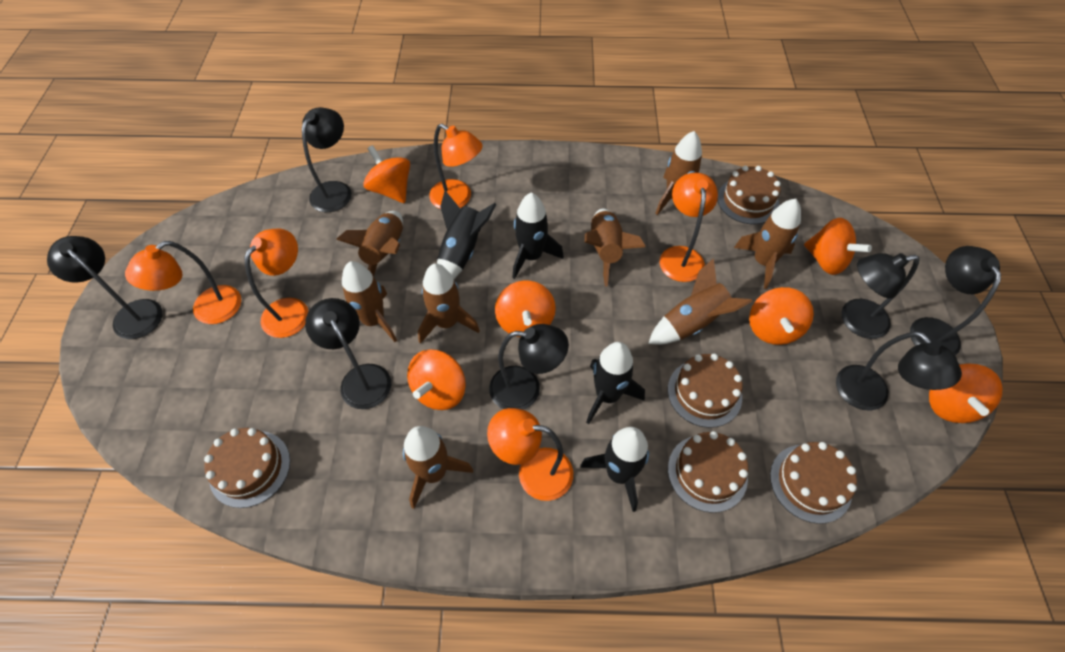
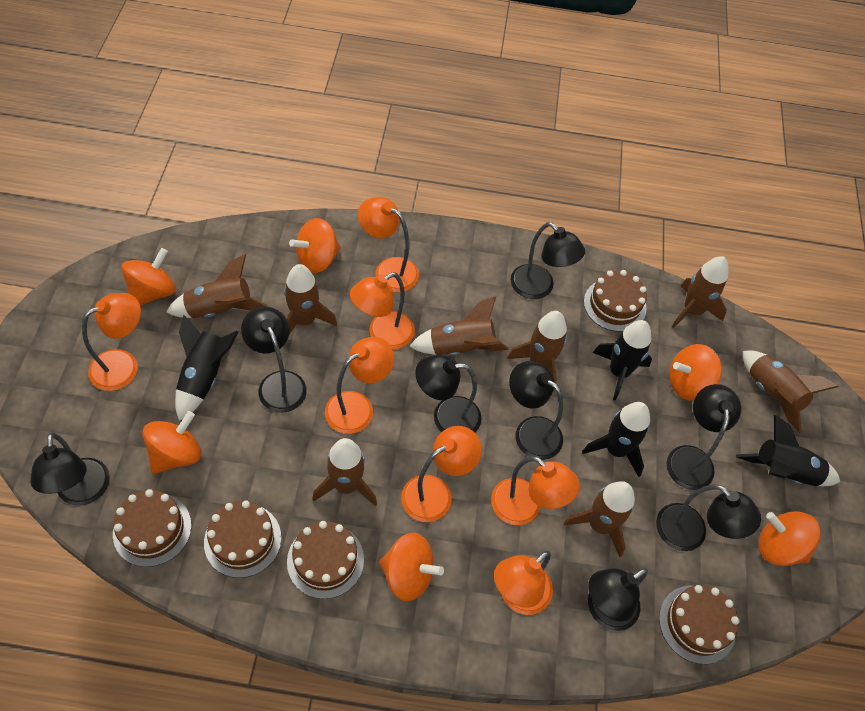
black lamp: 7 -> 8
orange lamp: 5 -> 7

